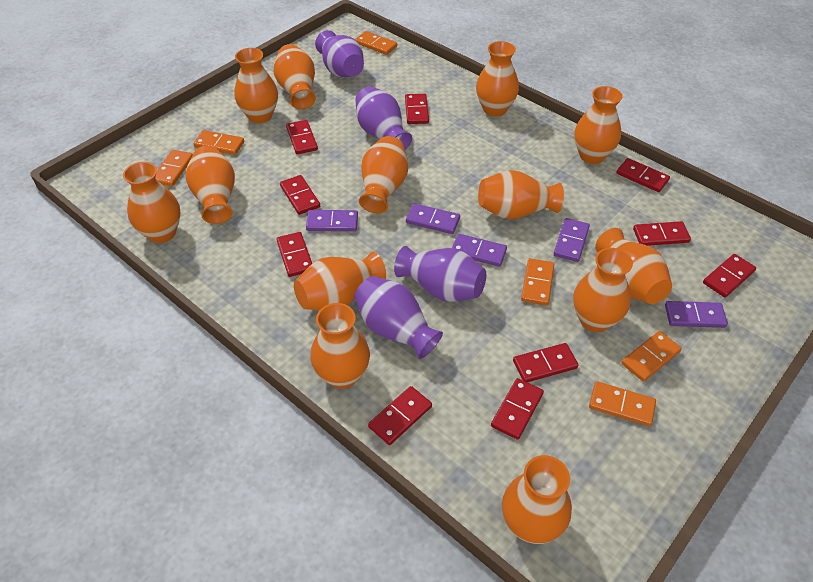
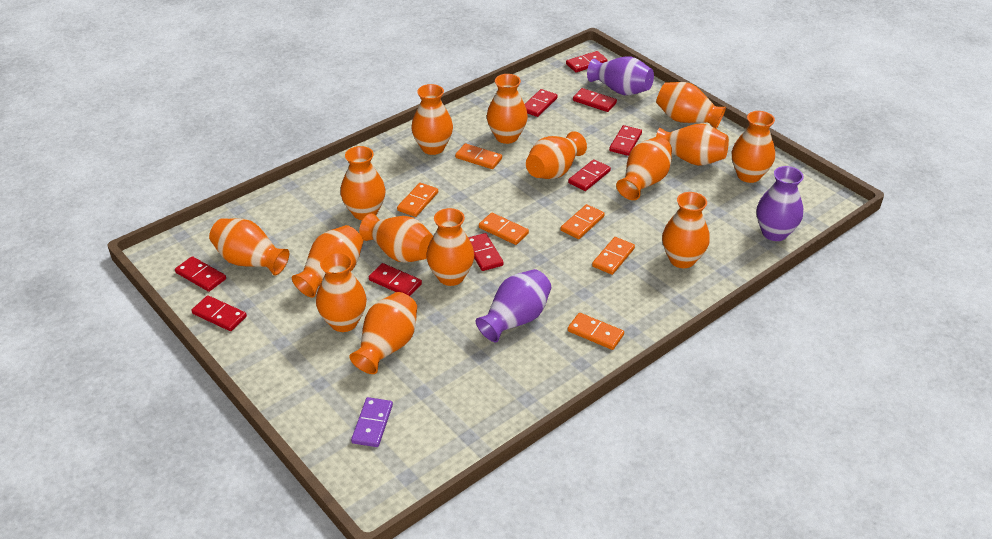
orange vase: 13 -> 15
purple domino: 5 -> 1
purple vase: 4 -> 3
red domino: 10 -> 9

